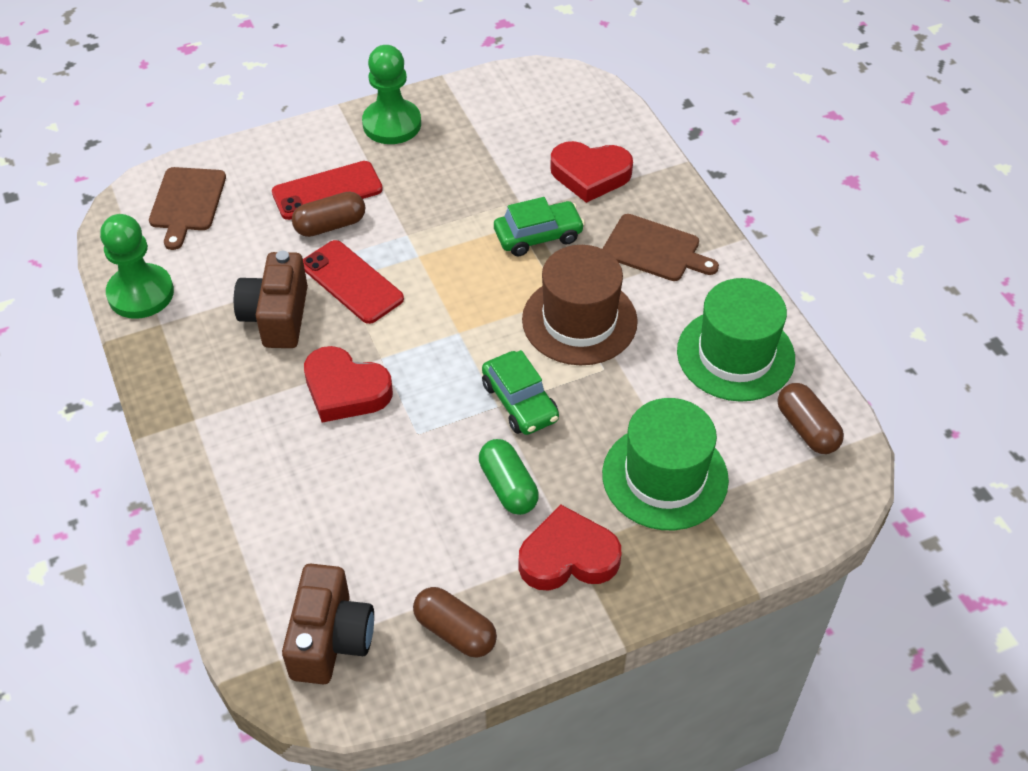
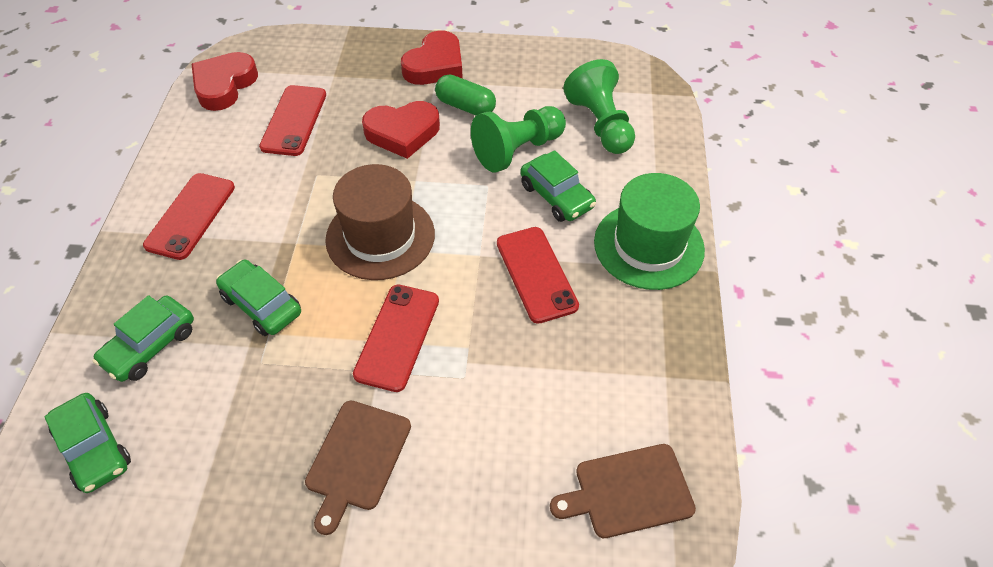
brown camera: 2 -> 0
brown capsule: 3 -> 0
green car: 2 -> 4
green hat: 2 -> 1
red phone: 2 -> 4

